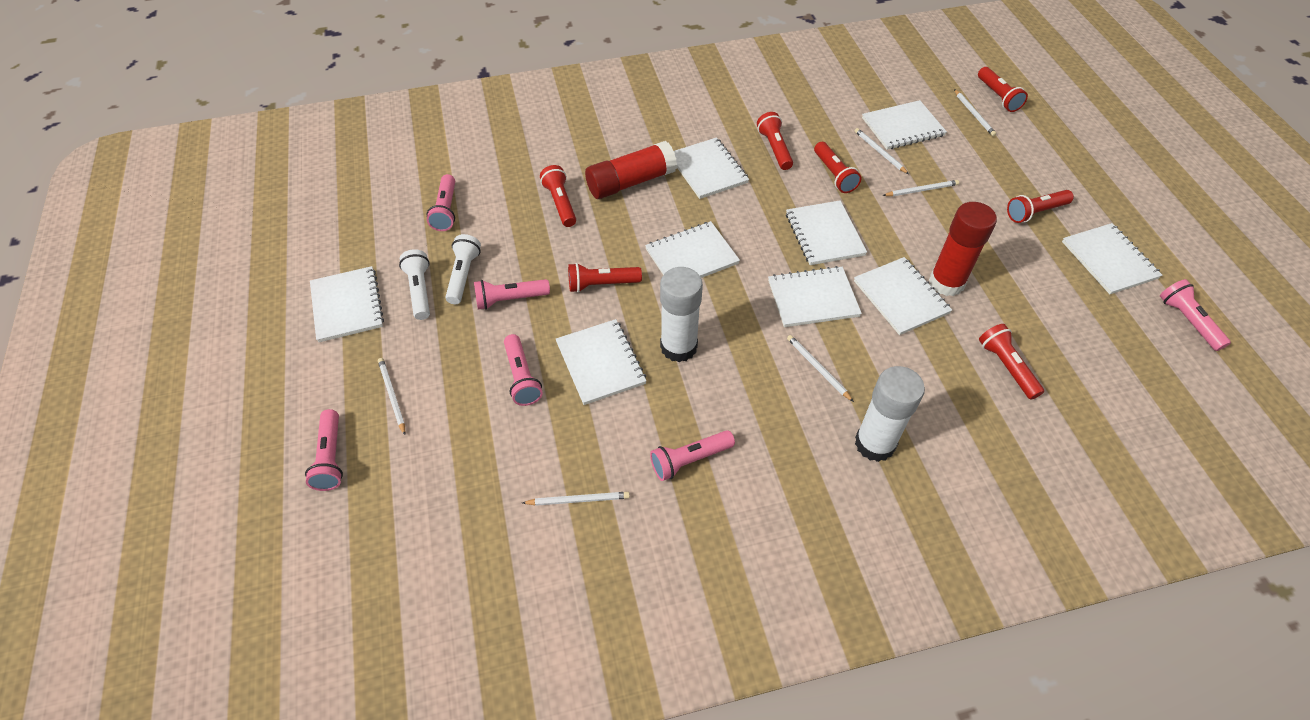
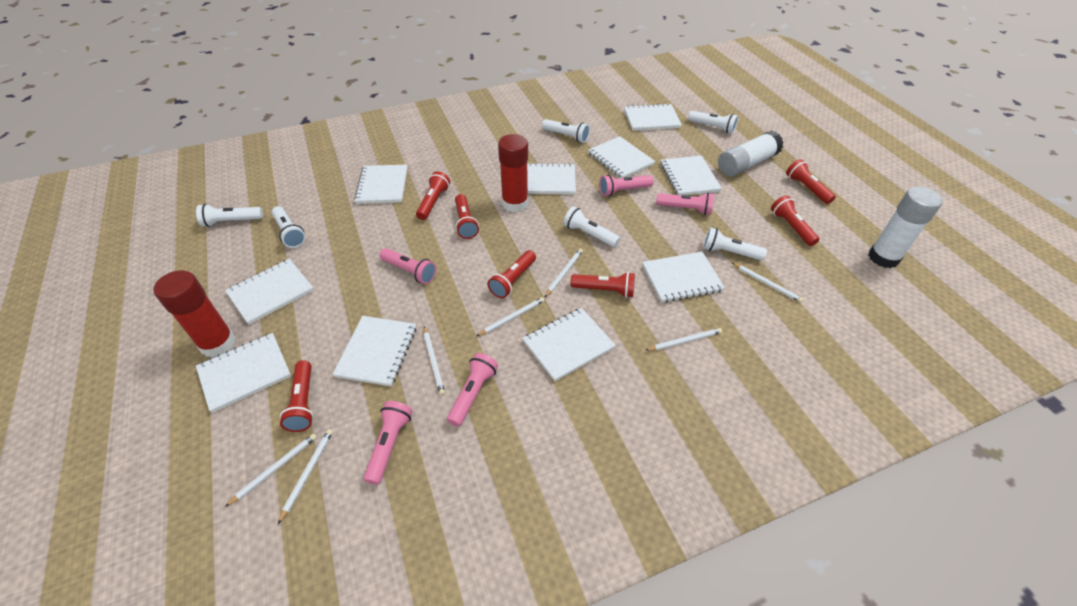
pink flashlight: 6 -> 5
white flashlight: 2 -> 6
white notebook: 9 -> 10
white pencil: 6 -> 7

